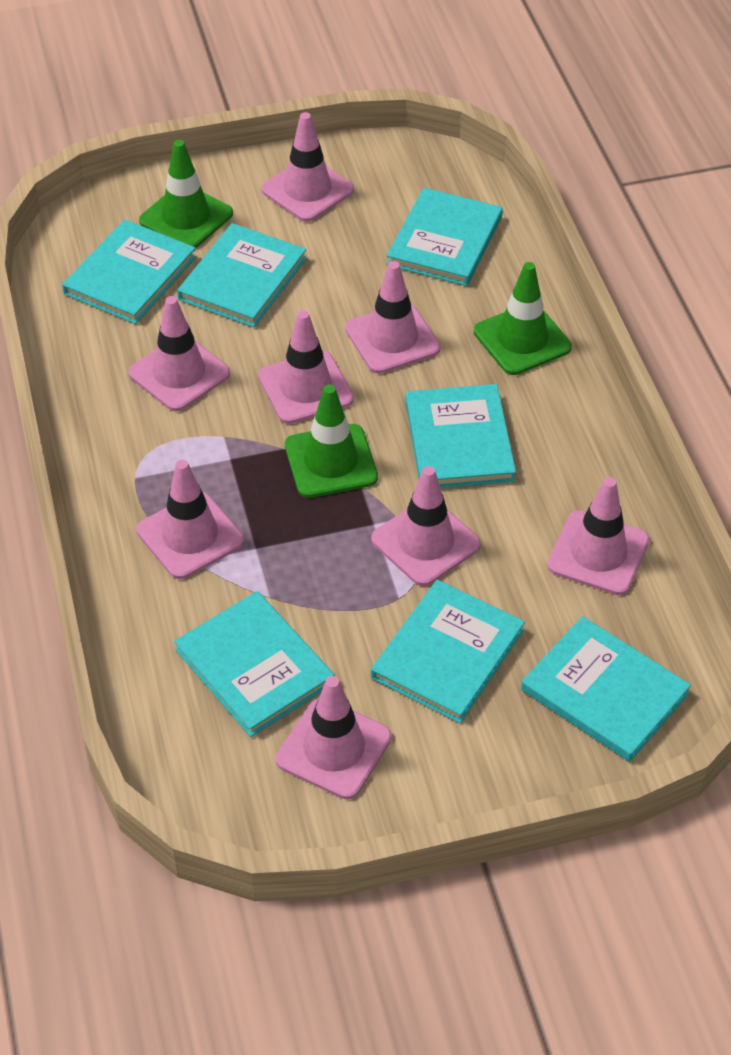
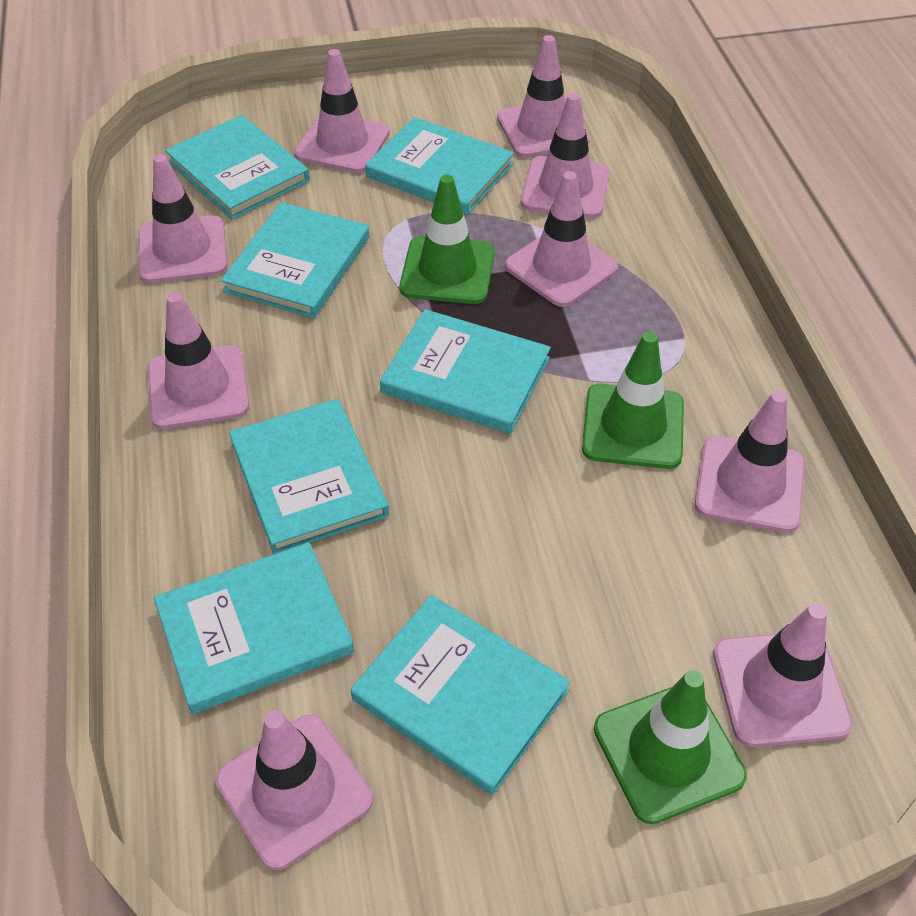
pink traffic cone: 8 -> 9

